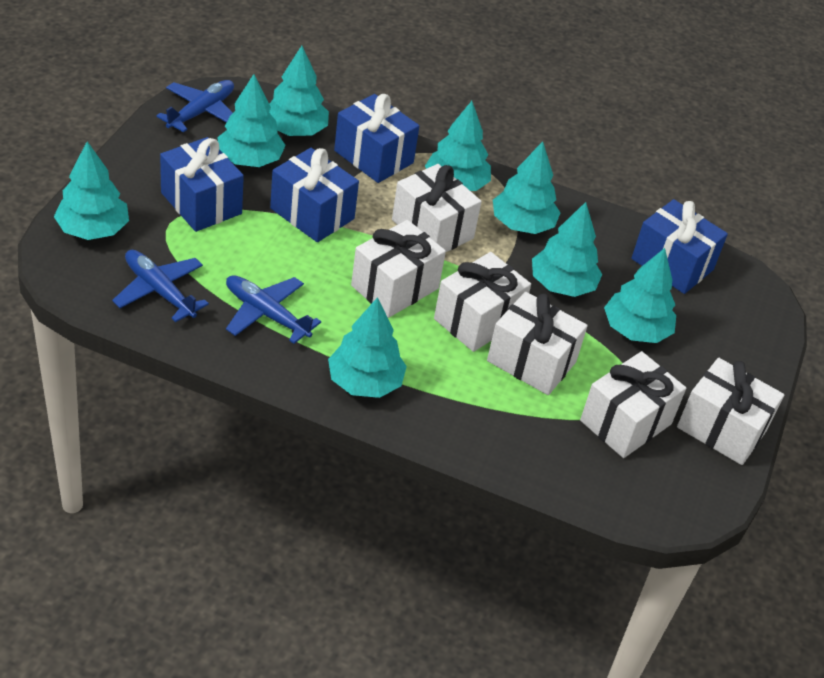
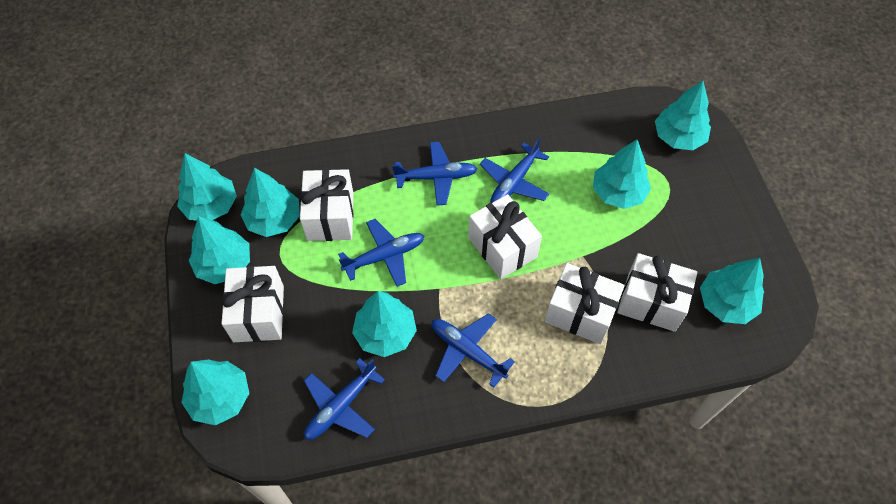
blue gift: 4 -> 0
blue plane: 3 -> 5
white gift: 6 -> 5

